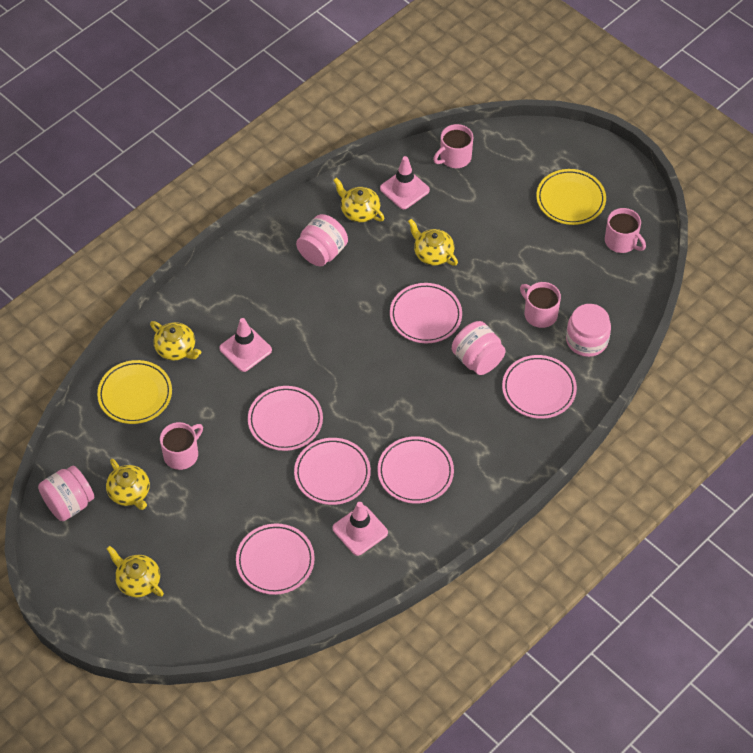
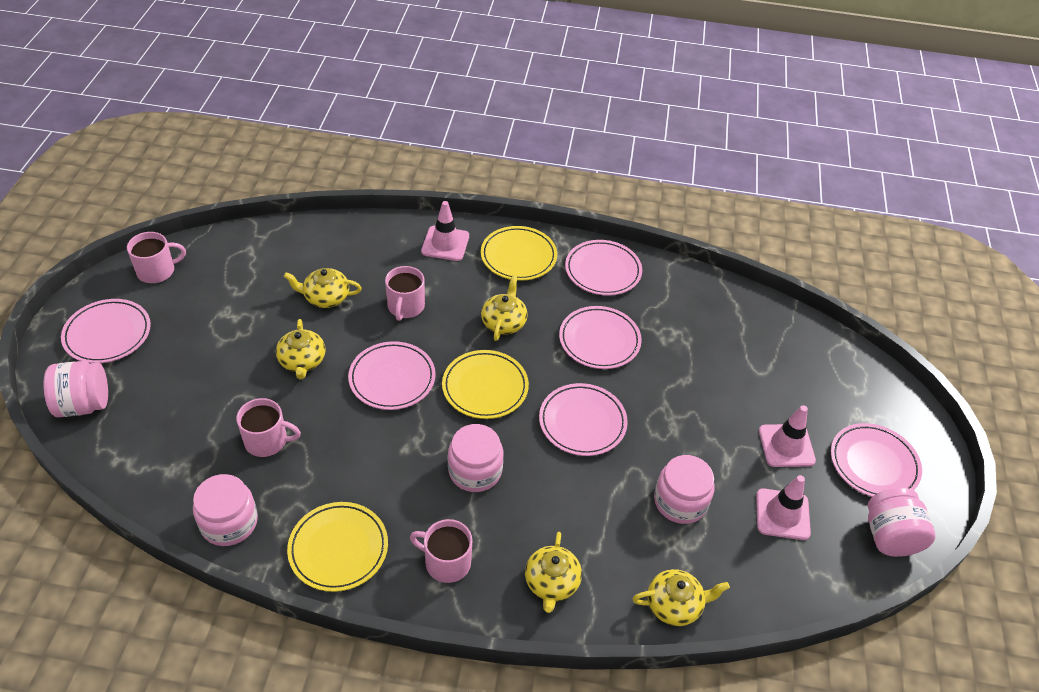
pink jar: 4 -> 5
yellow plate: 2 -> 3

